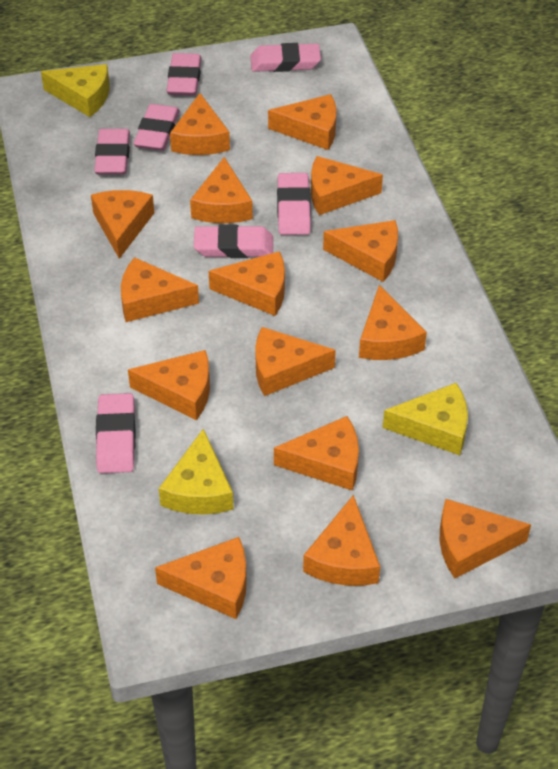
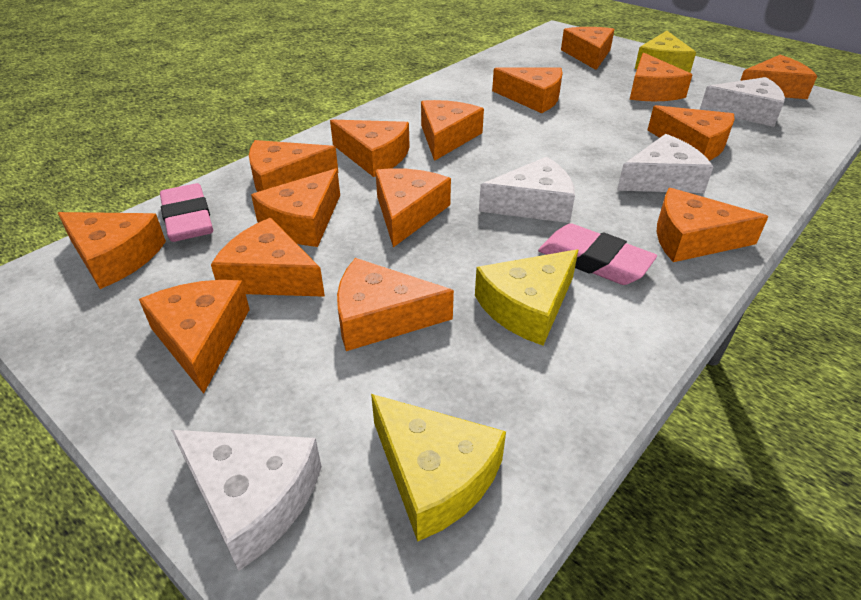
pink eraser: 7 -> 2
white cheese: 0 -> 4

